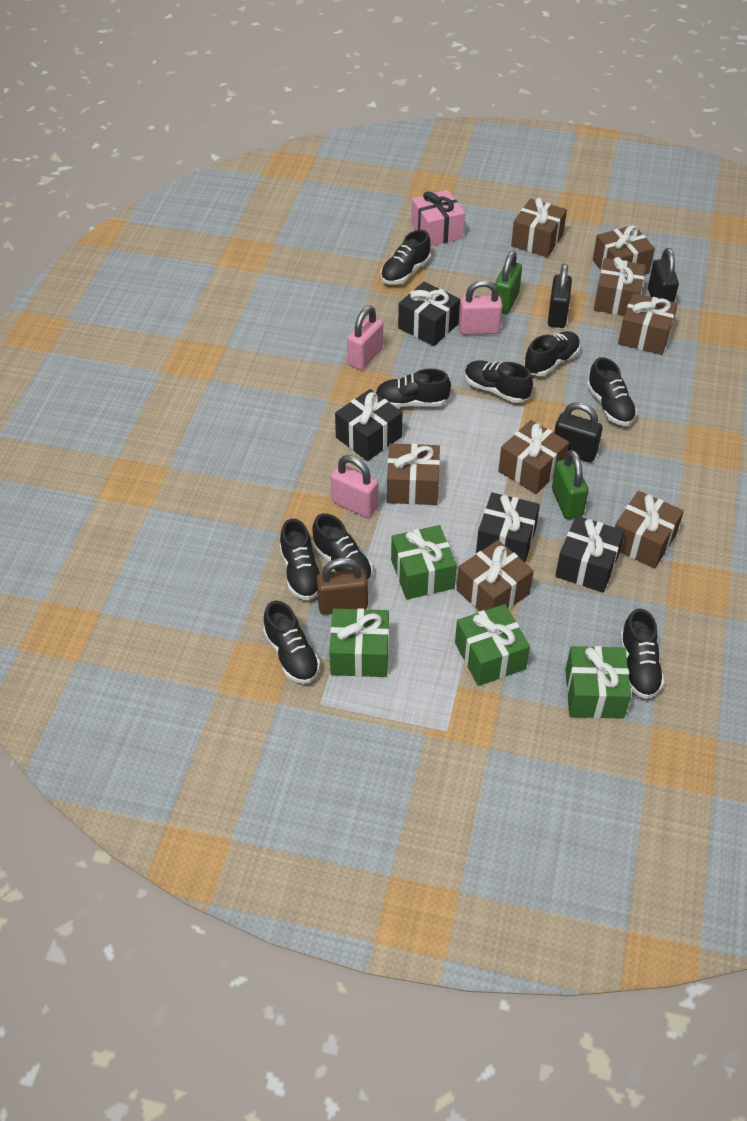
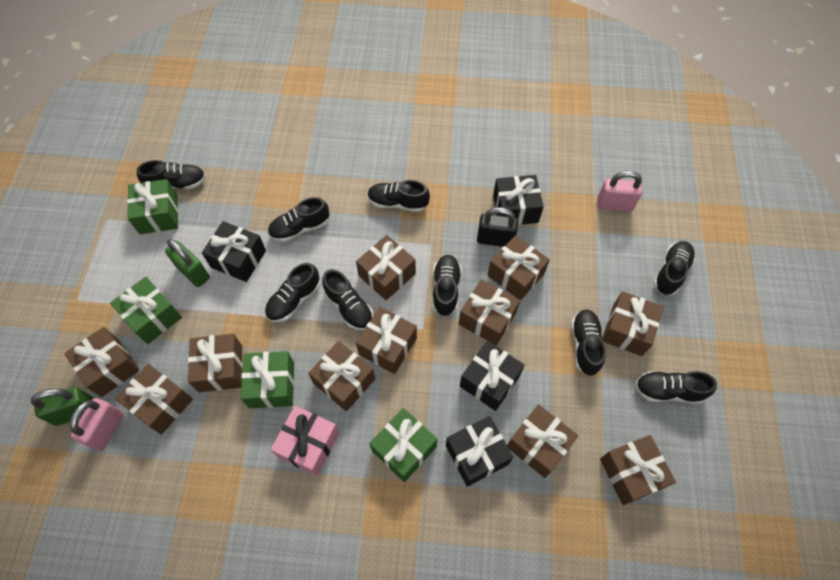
black padlock: 3 -> 1
brown gift: 8 -> 11
brown padlock: 1 -> 0
pink padlock: 3 -> 2

